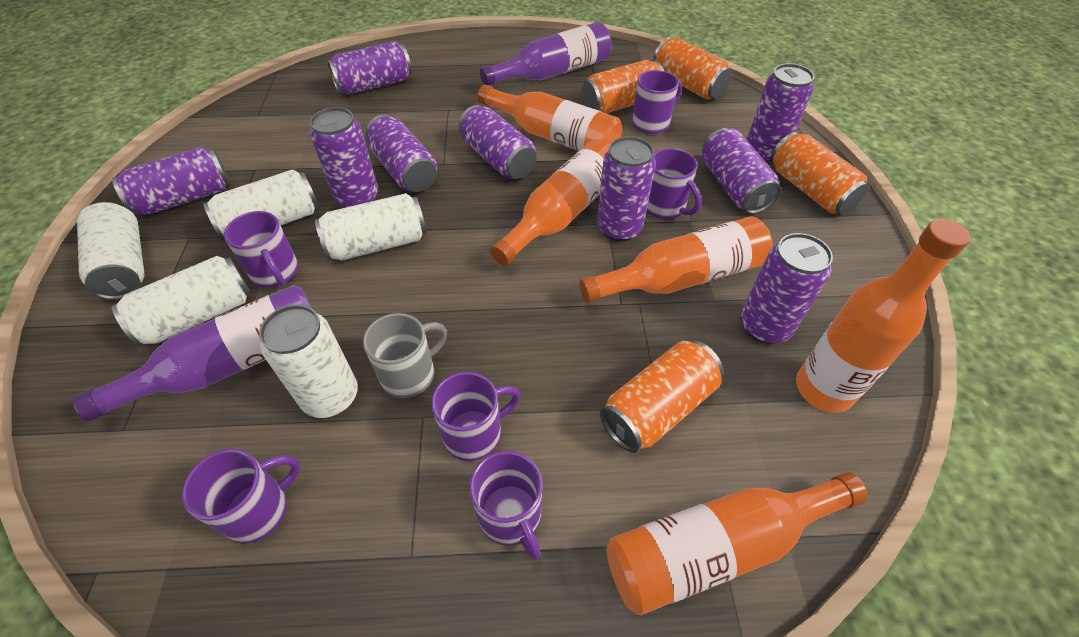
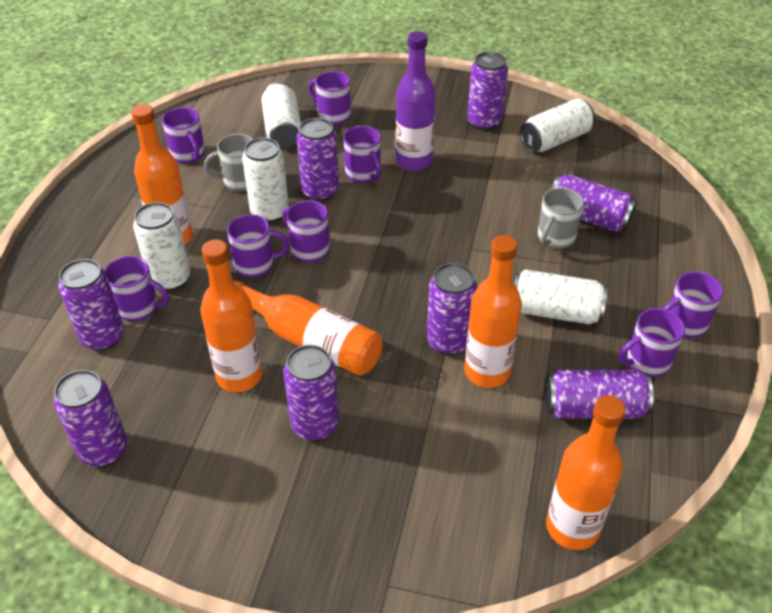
grey mug: 1 -> 2
orange can: 4 -> 0
purple bottle: 2 -> 1
purple can: 9 -> 8
purple mug: 6 -> 8

